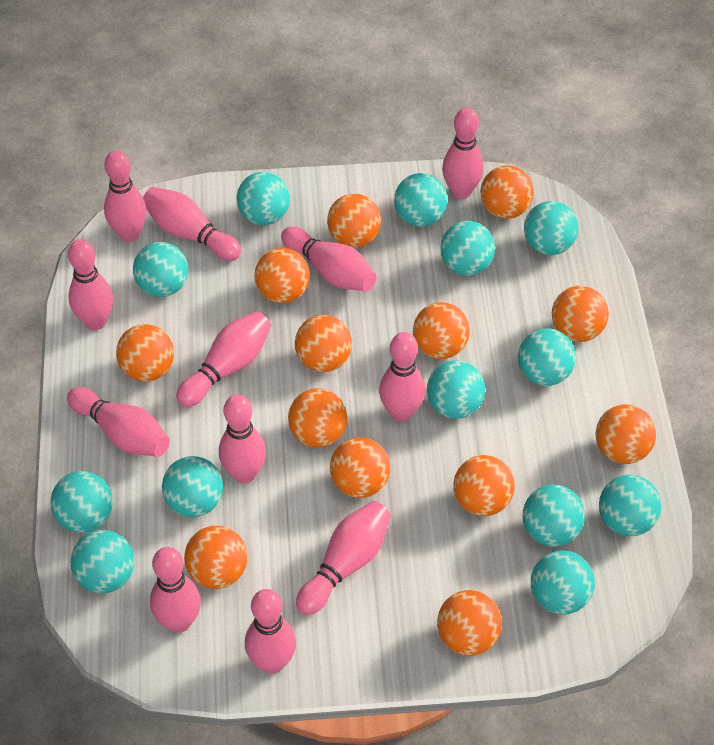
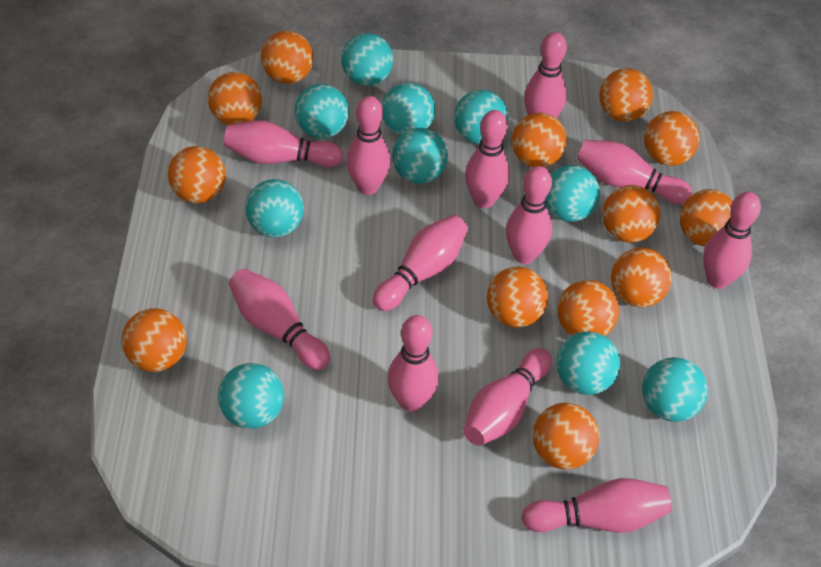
turquoise ball: 13 -> 10

